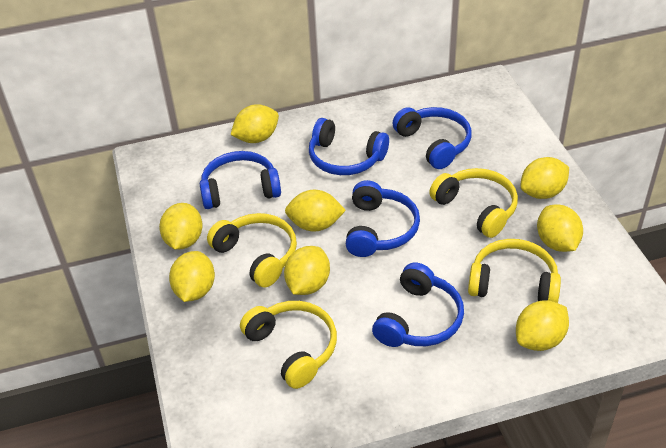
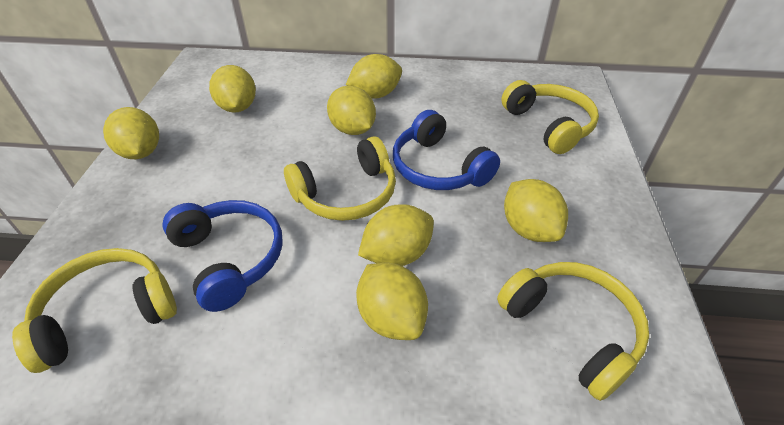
blue headphones: 5 -> 2
yellow lemon: 8 -> 7

